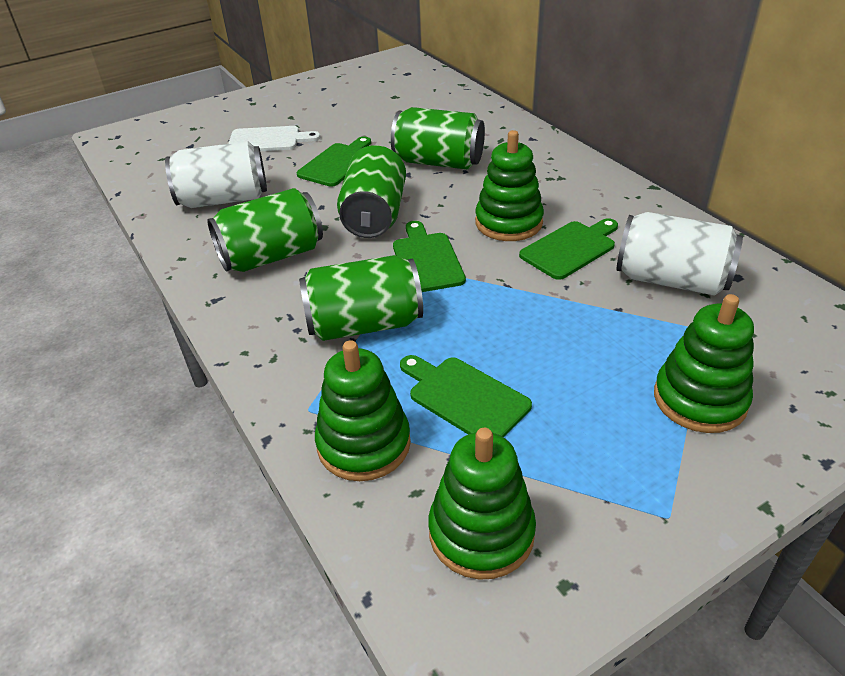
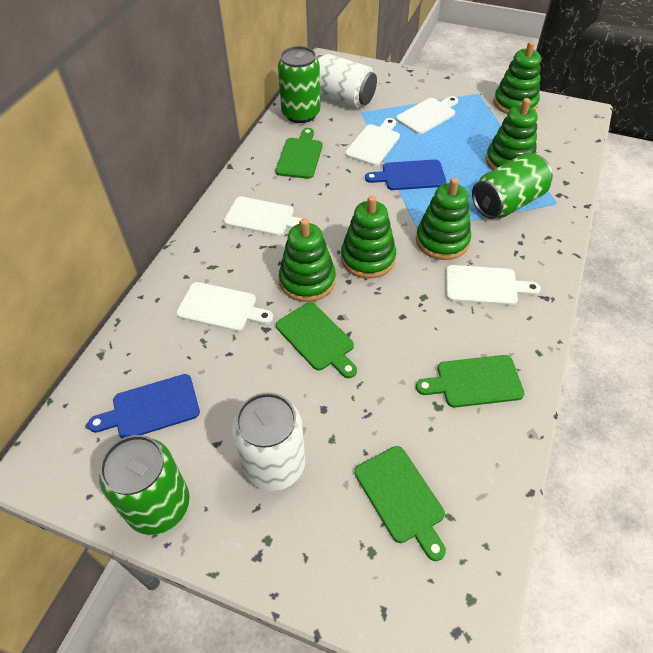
blue cutting board: 0 -> 2
green can: 4 -> 3
green stacking toy: 4 -> 5
white cutting board: 1 -> 5

